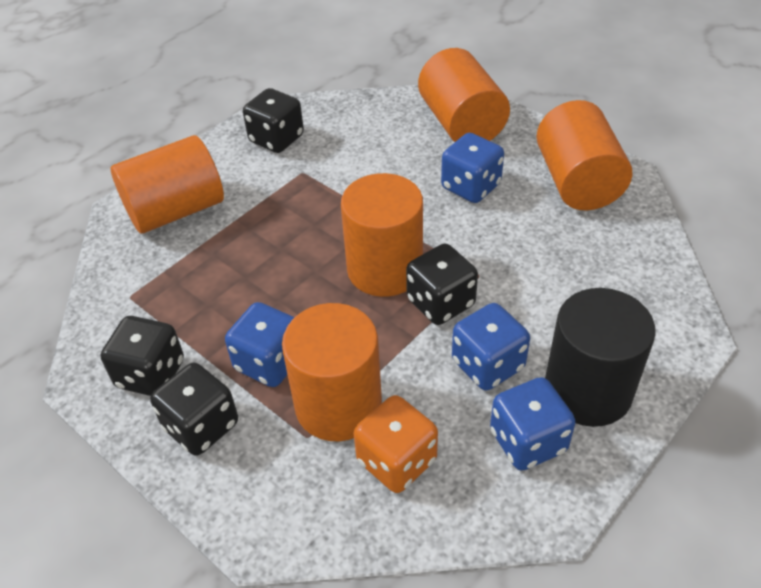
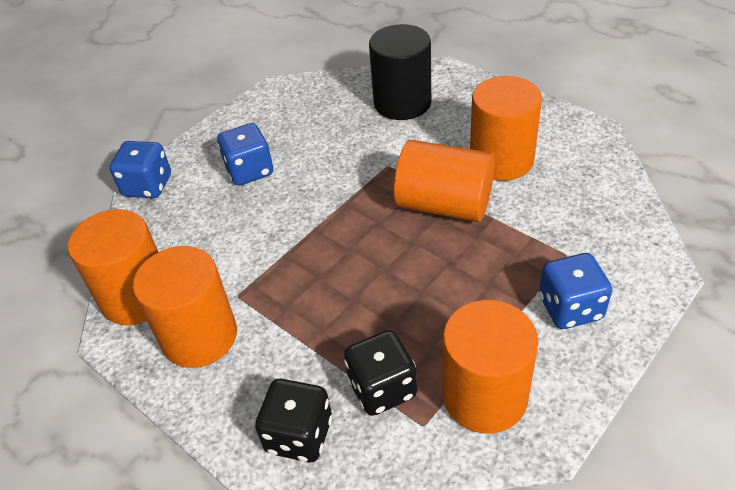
black dice: 4 -> 2
blue dice: 4 -> 3
orange dice: 1 -> 0

